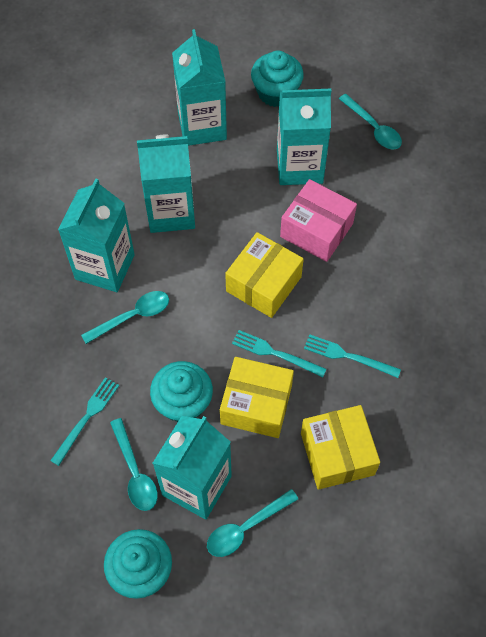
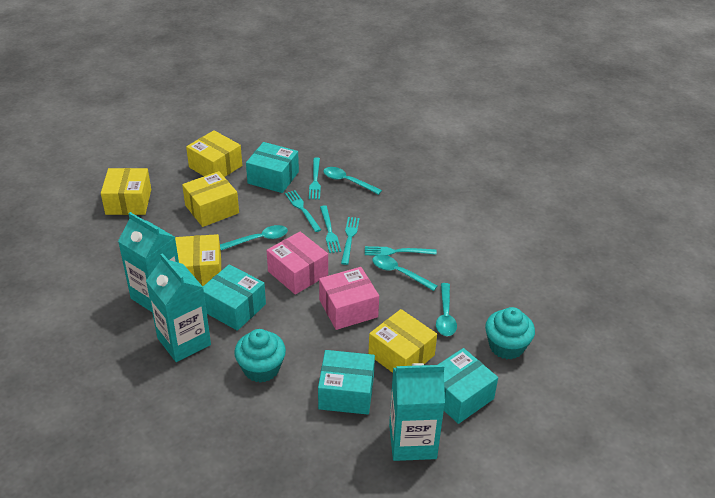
pink box: 1 -> 2
turquoise box: 0 -> 4
turquoise carton: 5 -> 3
turquoise cupcake: 3 -> 2
turquoise fork: 3 -> 5
yellow box: 3 -> 5

